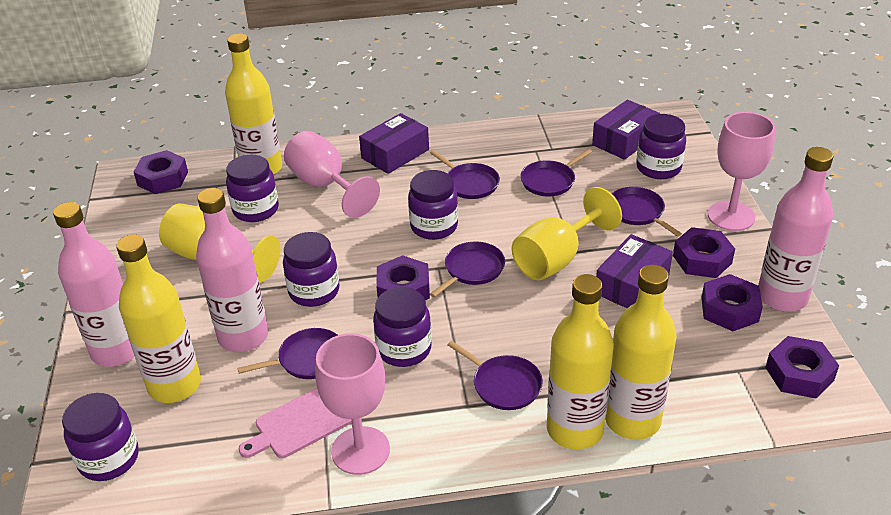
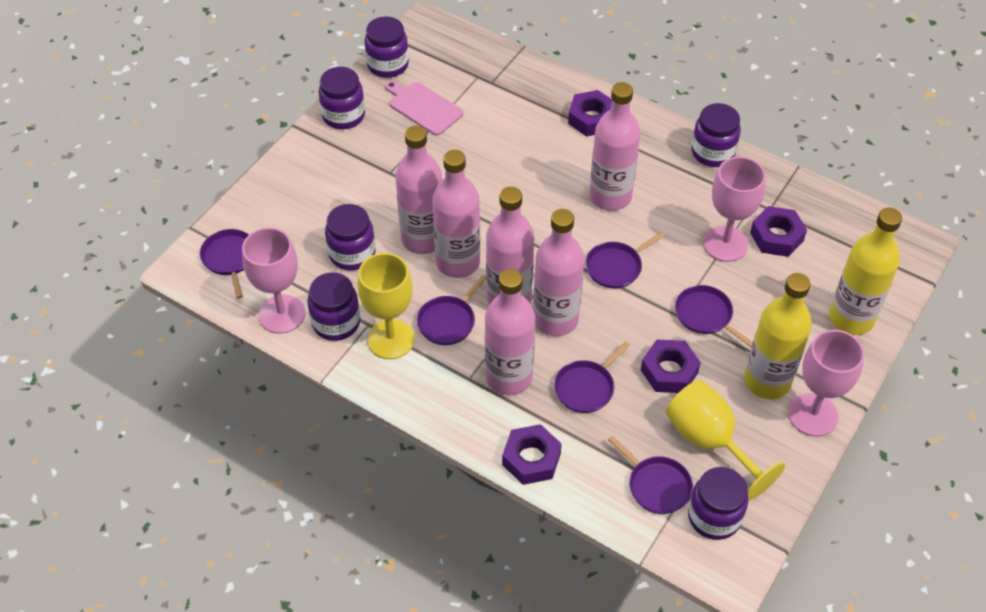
pink bottle: 3 -> 6
purple box: 3 -> 0
purple nut: 5 -> 4
yellow bottle: 4 -> 2

